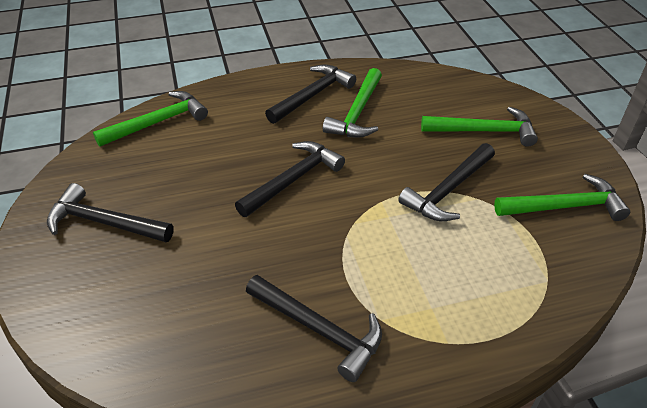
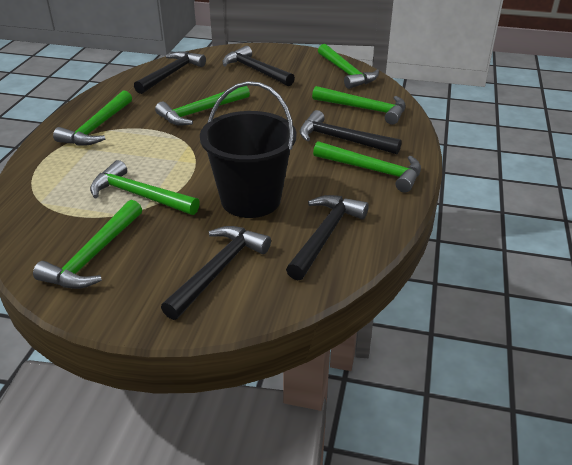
black bucket: 0 -> 1
green hammer: 4 -> 7

